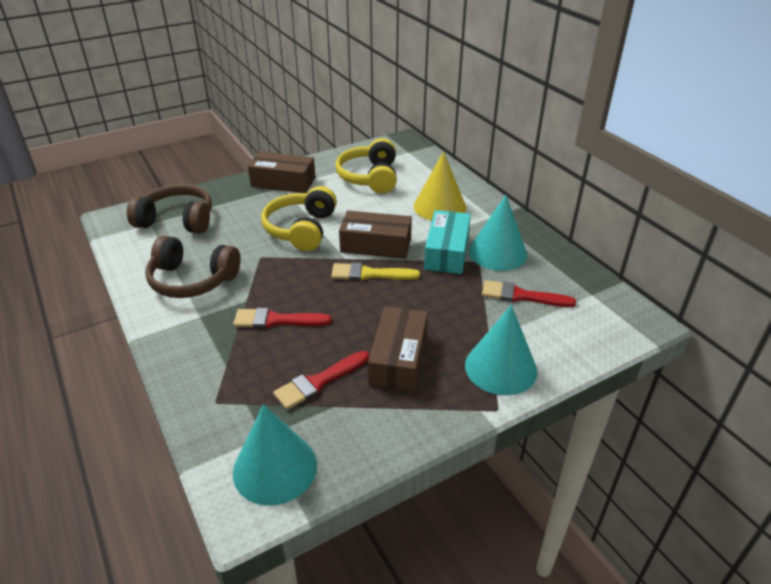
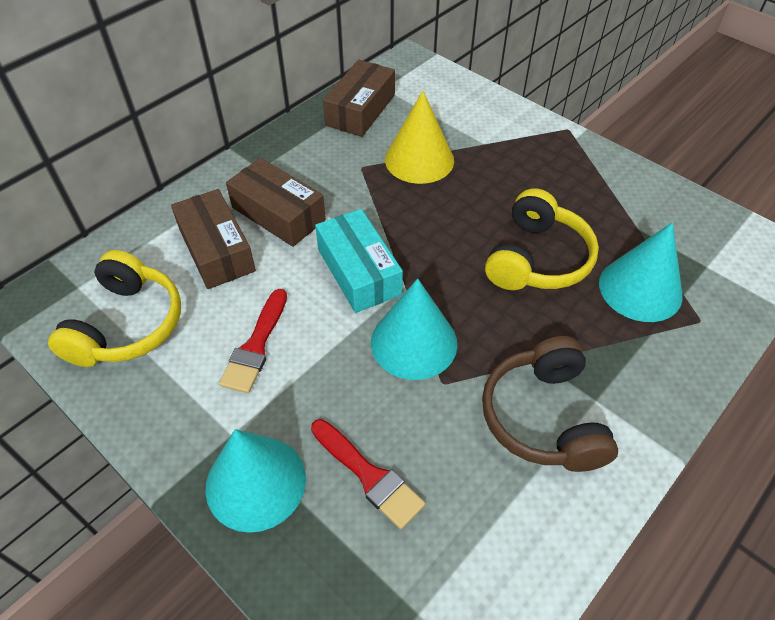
brown headphones: 2 -> 1
red brush: 3 -> 2
yellow brush: 1 -> 0

